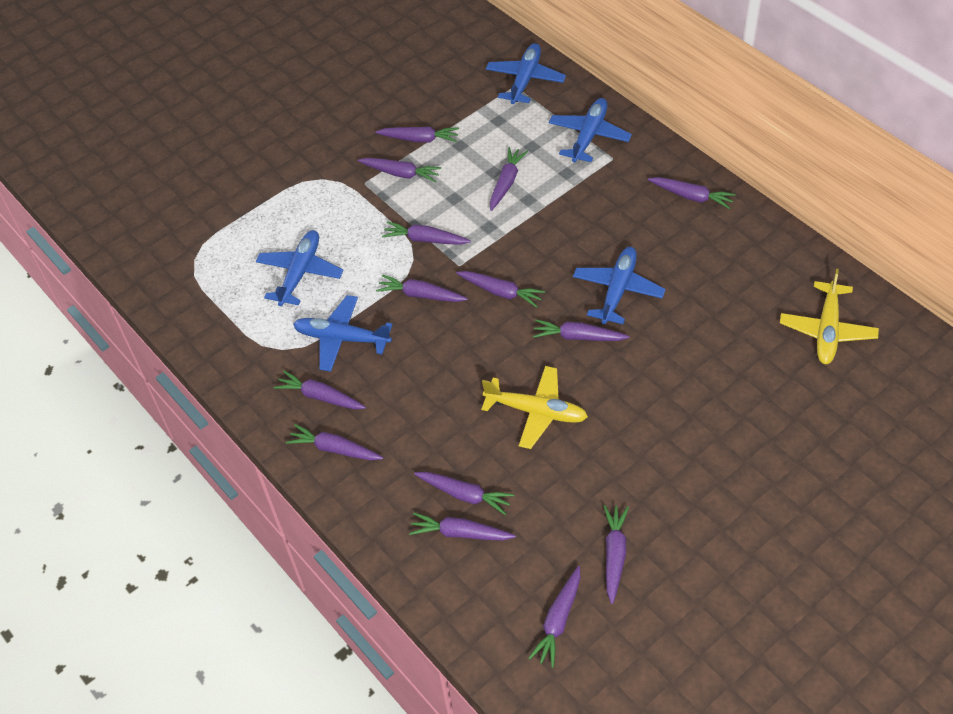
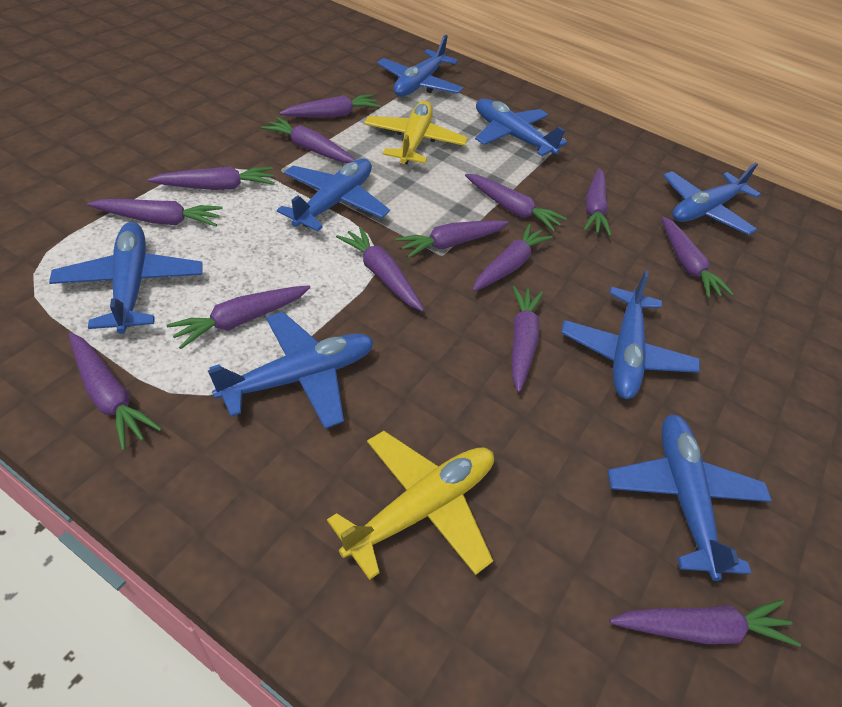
blue plane: 5 -> 8

